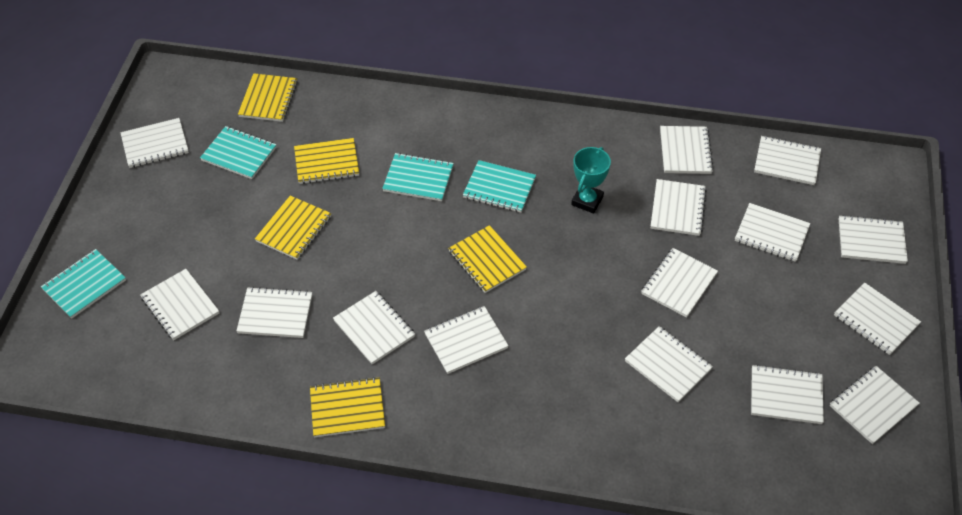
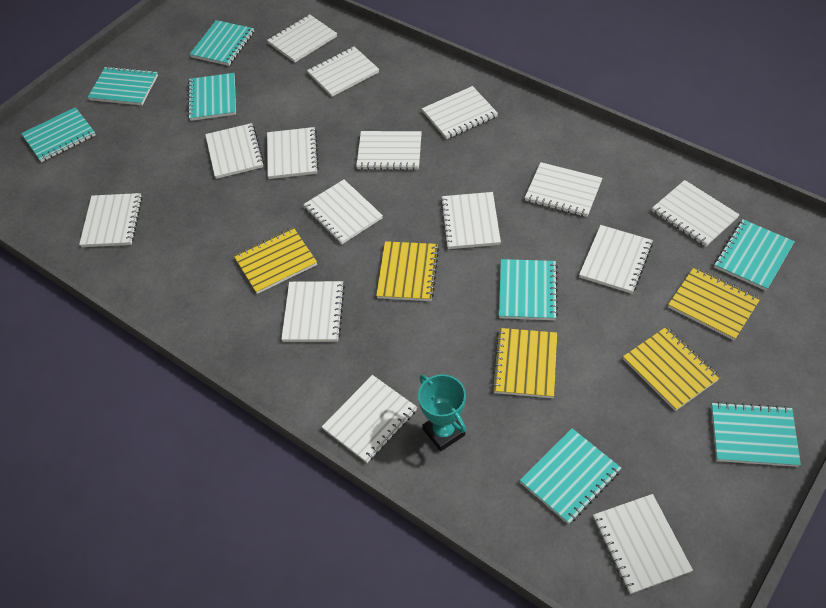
turquoise notebook: 4 -> 8

